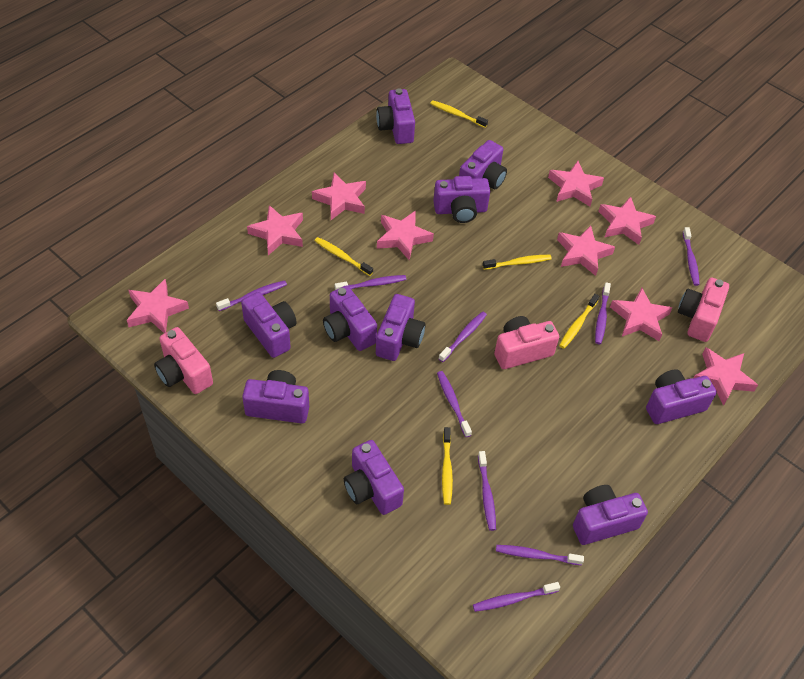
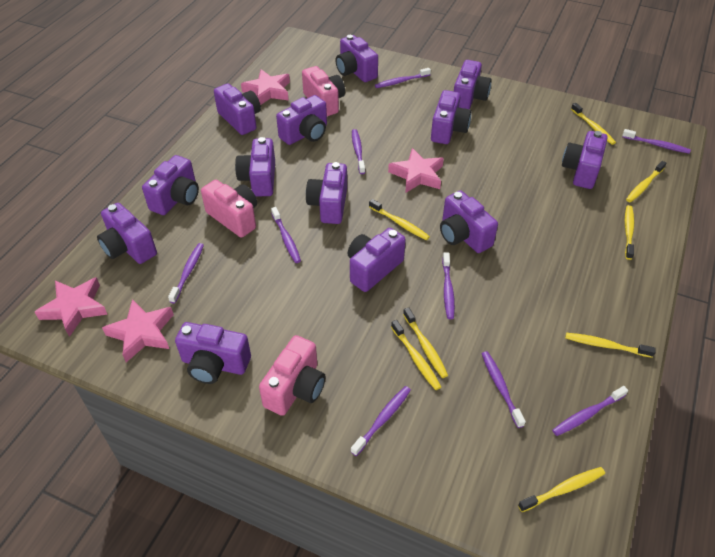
pink star: 9 -> 4
purple camera: 10 -> 13
yellow toothbrush: 5 -> 8

